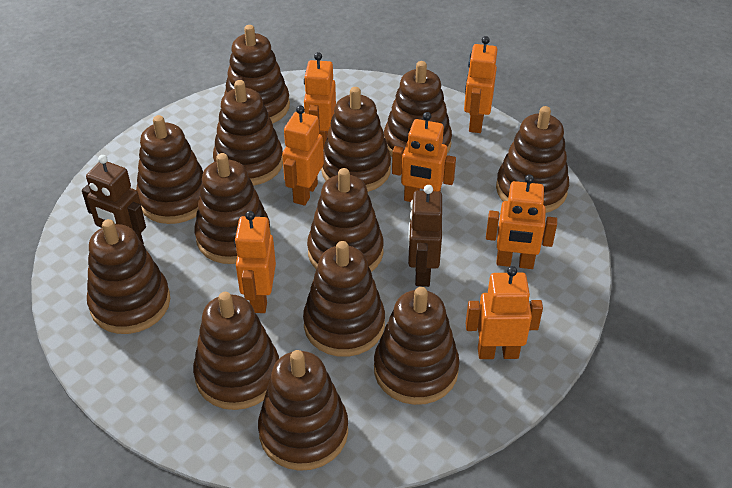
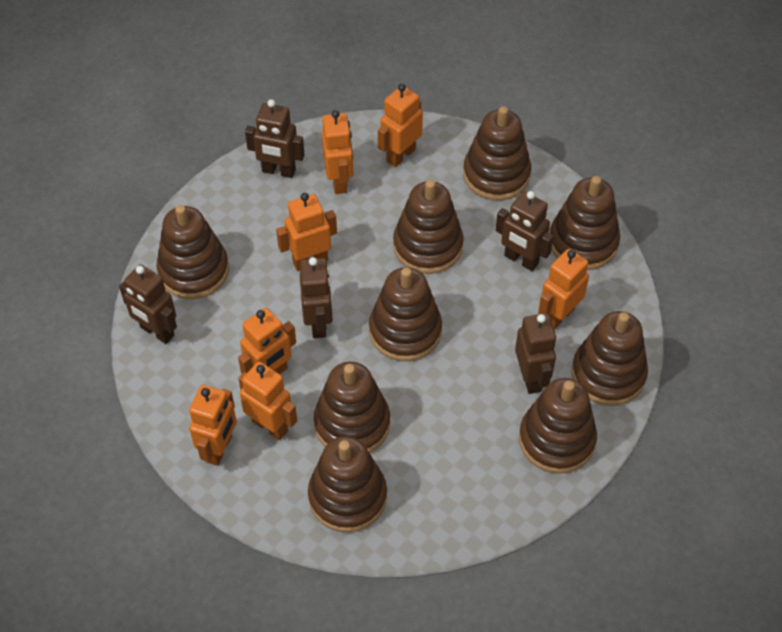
brown robot: 2 -> 5
brown stacking toy: 13 -> 9

